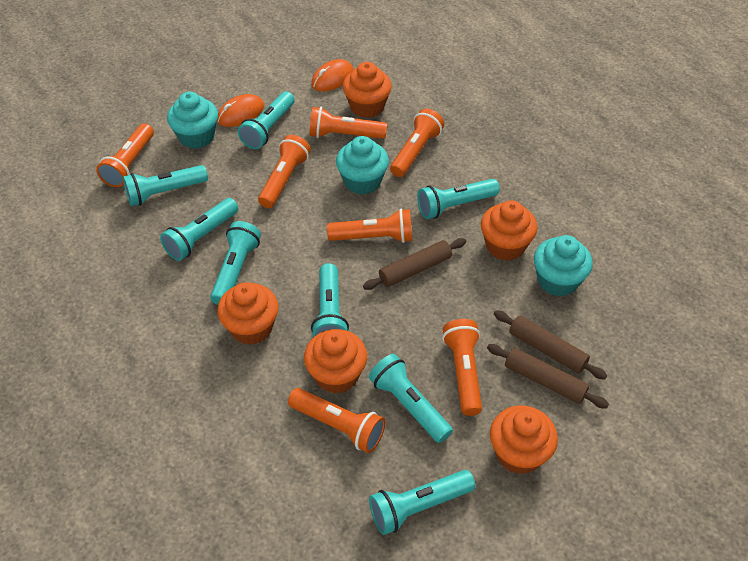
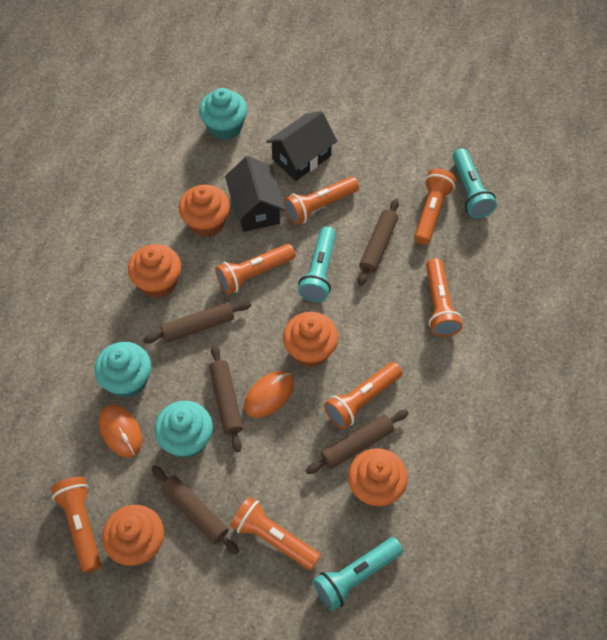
black house: 0 -> 2
brown rolling pin: 3 -> 5
turquoise flashlight: 8 -> 3

